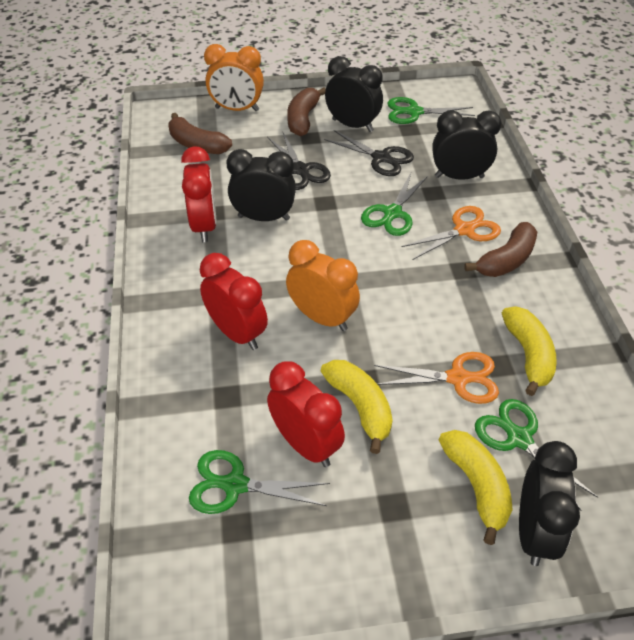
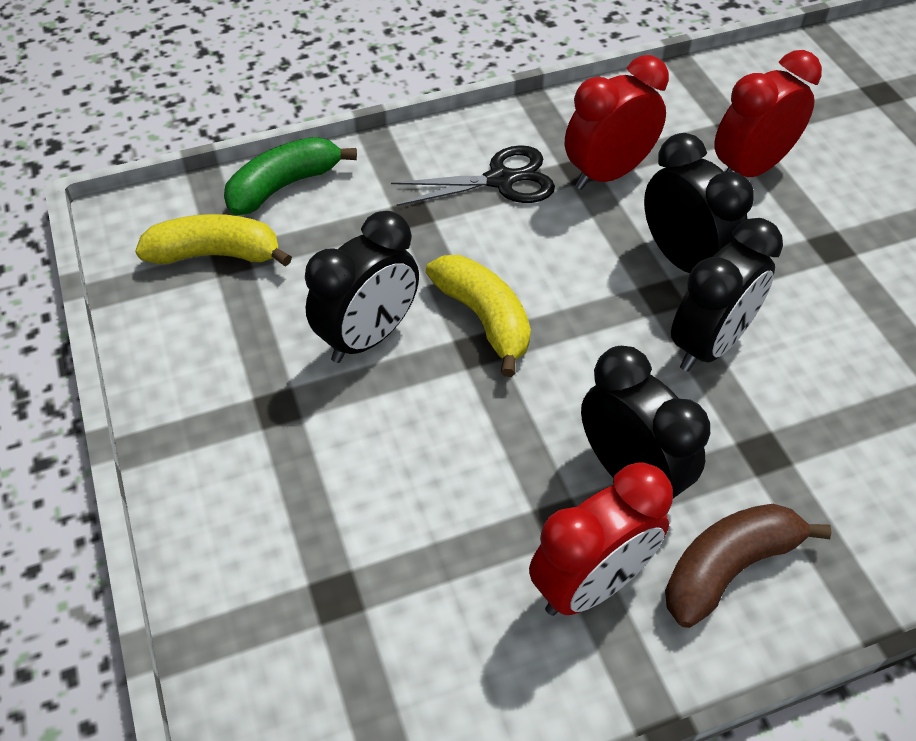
black scissors: 2 -> 1
brown banana: 3 -> 1
green banana: 0 -> 1
green scissors: 4 -> 0
orange clock: 2 -> 0
orange scissors: 2 -> 0
yellow banana: 3 -> 2

